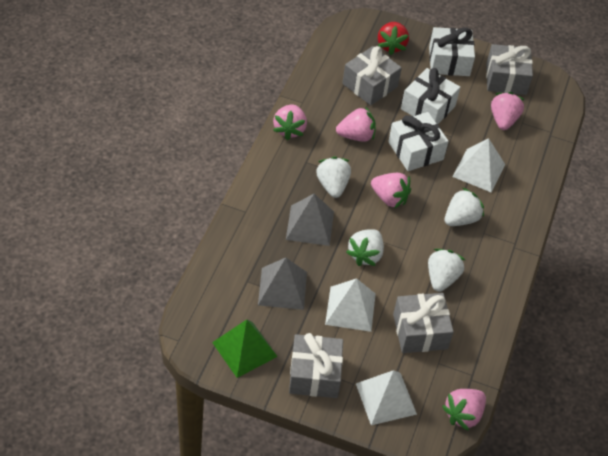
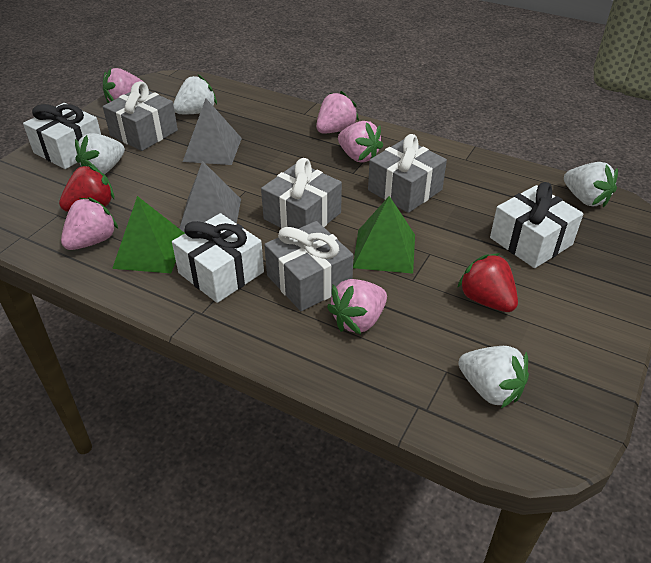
green pyramid: 1 -> 2
red strawberry: 1 -> 2
white pyramid: 3 -> 0

